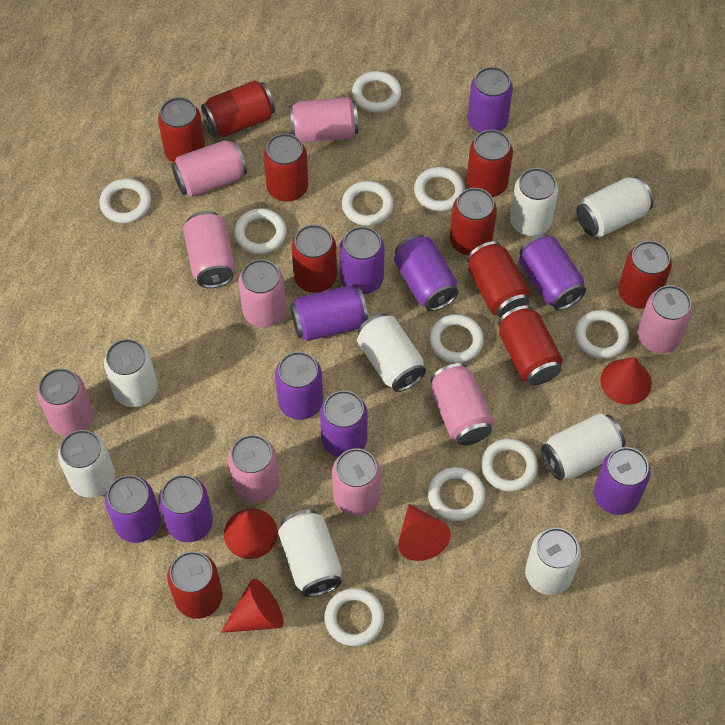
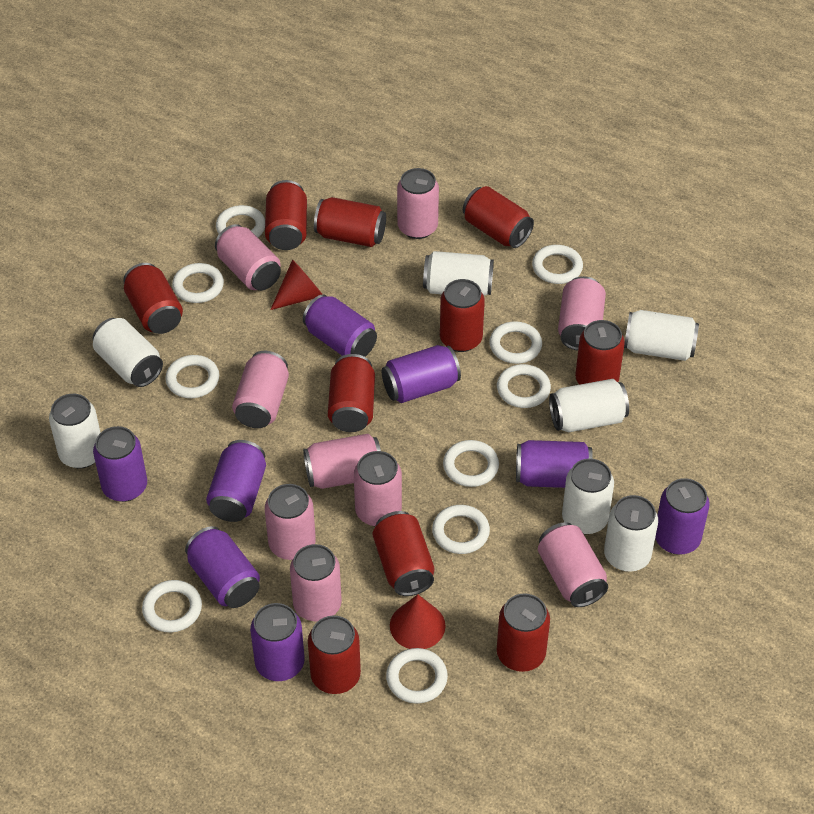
purple can: 10 -> 8
red cone: 4 -> 2
white can: 8 -> 7

